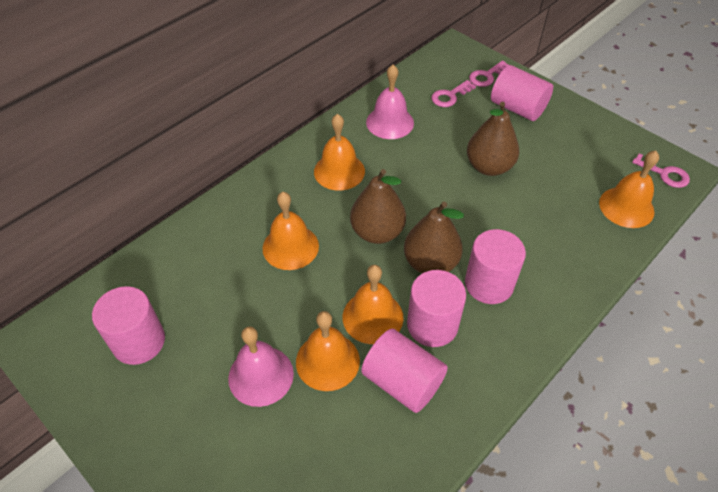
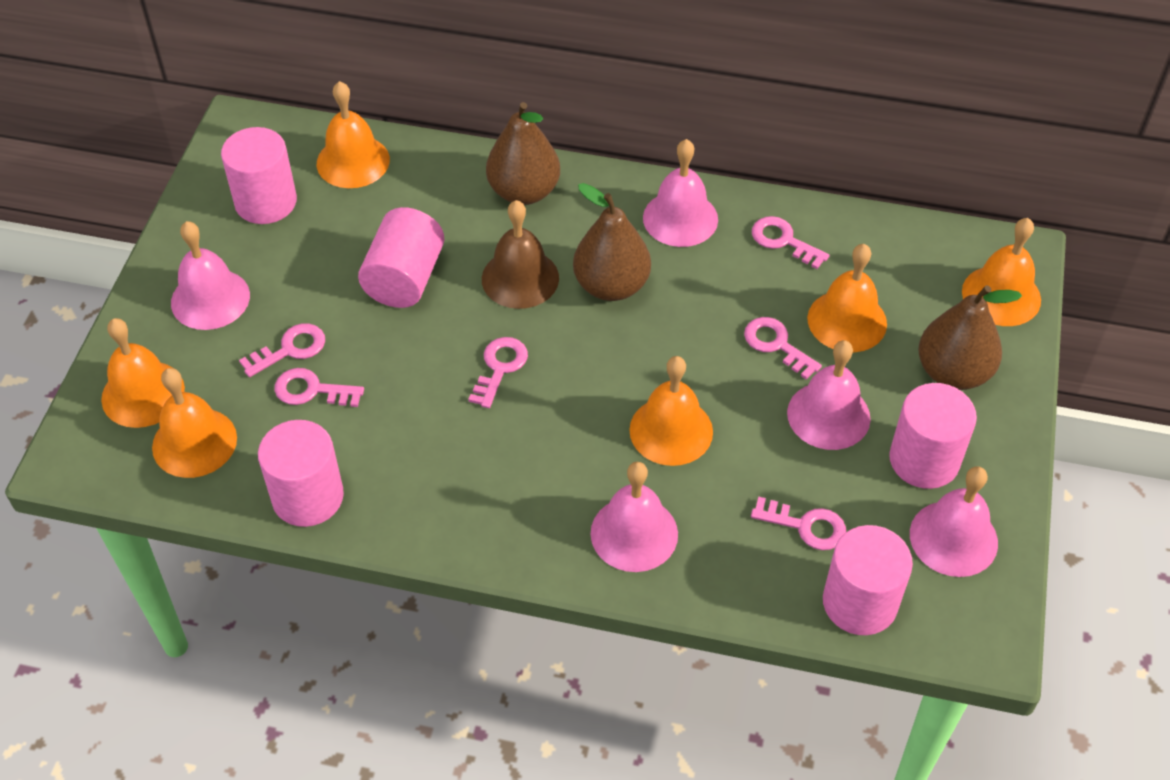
brown bell: 0 -> 1
orange bell: 5 -> 6
pink bell: 2 -> 5
pink key: 3 -> 6

